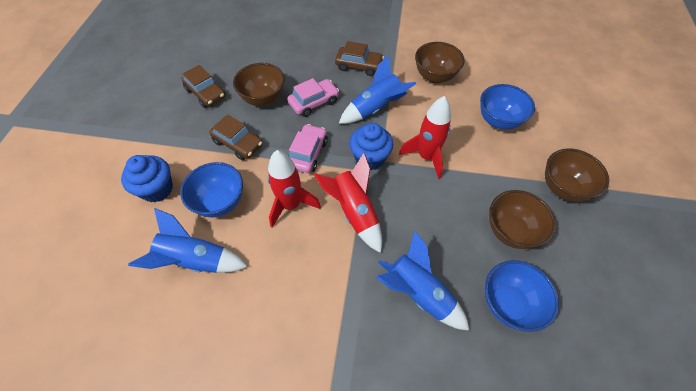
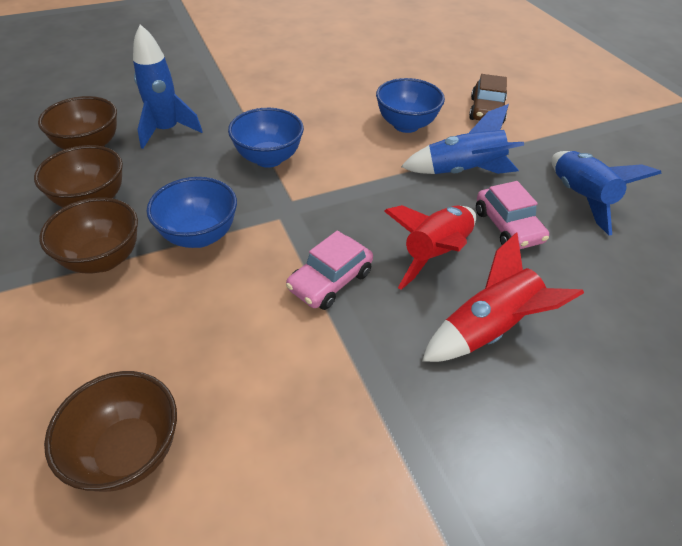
blue cupcake: 2 -> 0
brown car: 3 -> 1
red rocket: 3 -> 2

